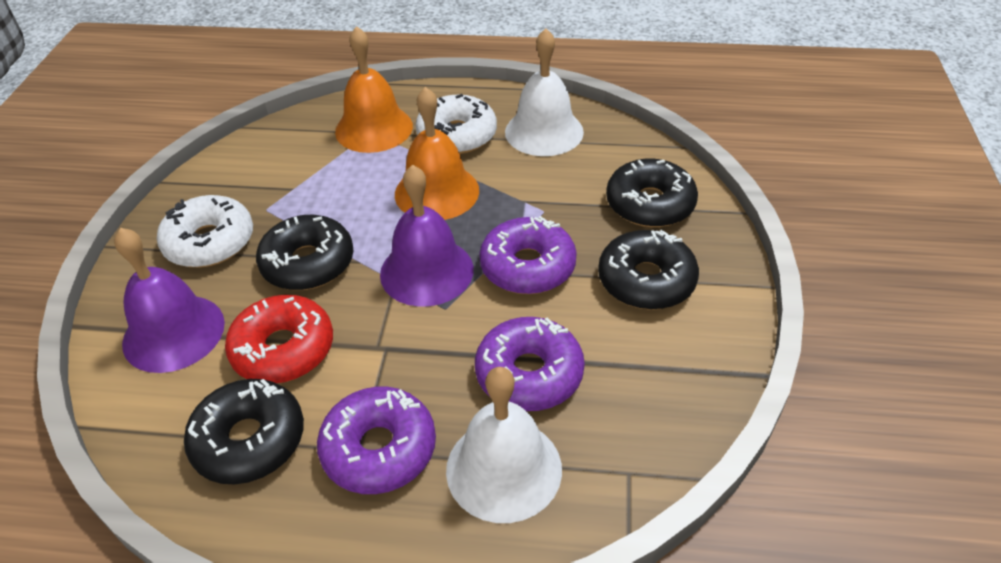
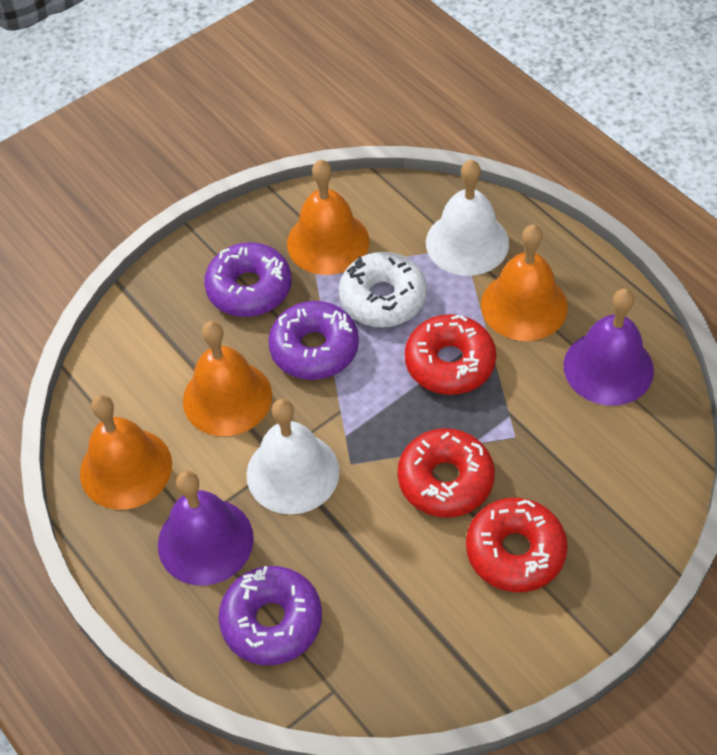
black donut: 4 -> 0
orange bell: 2 -> 4
red donut: 1 -> 3
white donut: 2 -> 1

